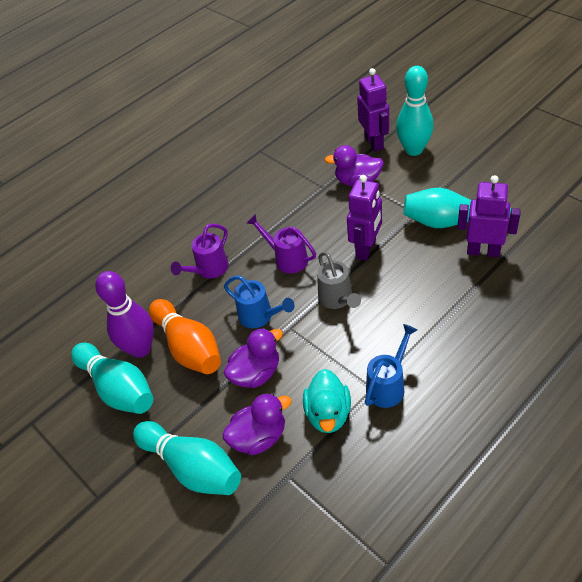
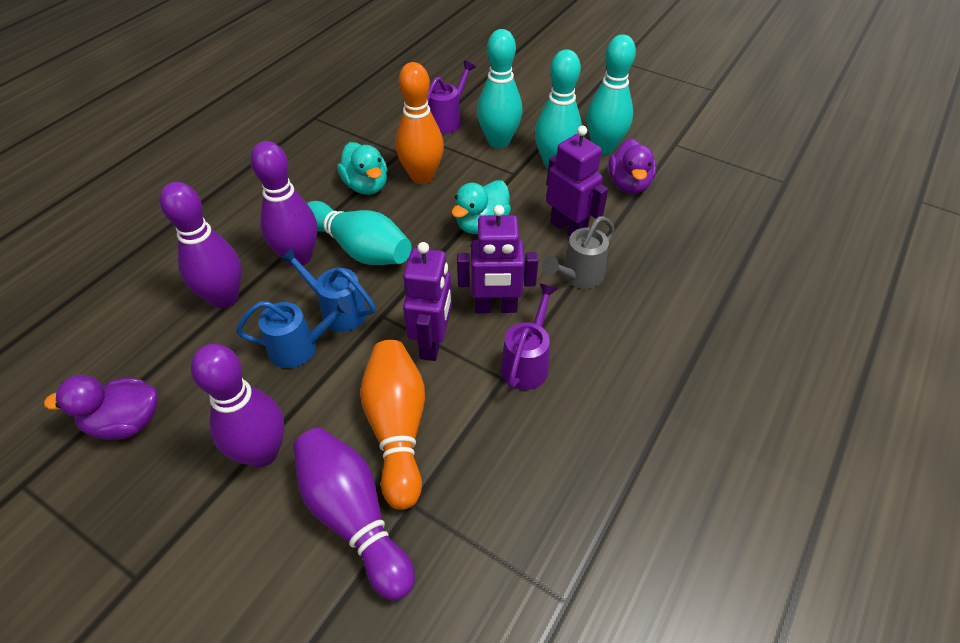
orange bowling pin: 1 -> 2
purple bowling pin: 1 -> 4
purple duck: 3 -> 2
turquoise duck: 1 -> 2

